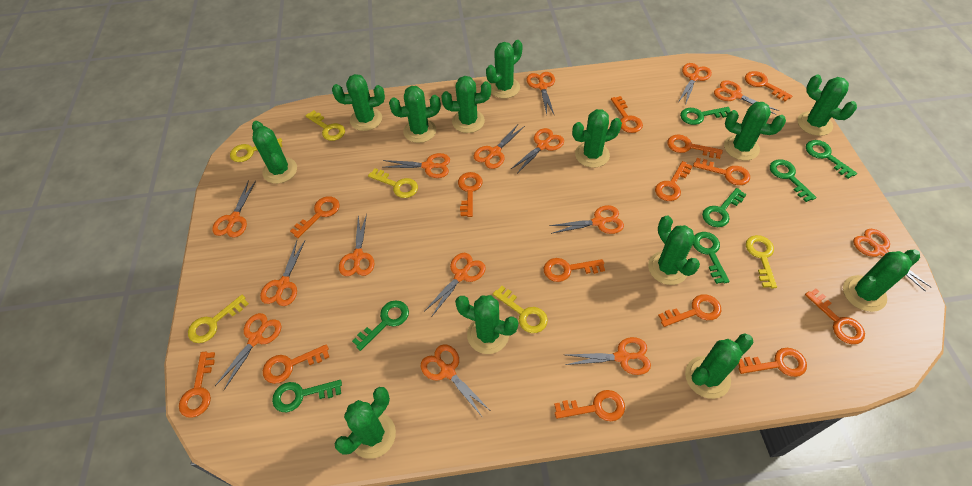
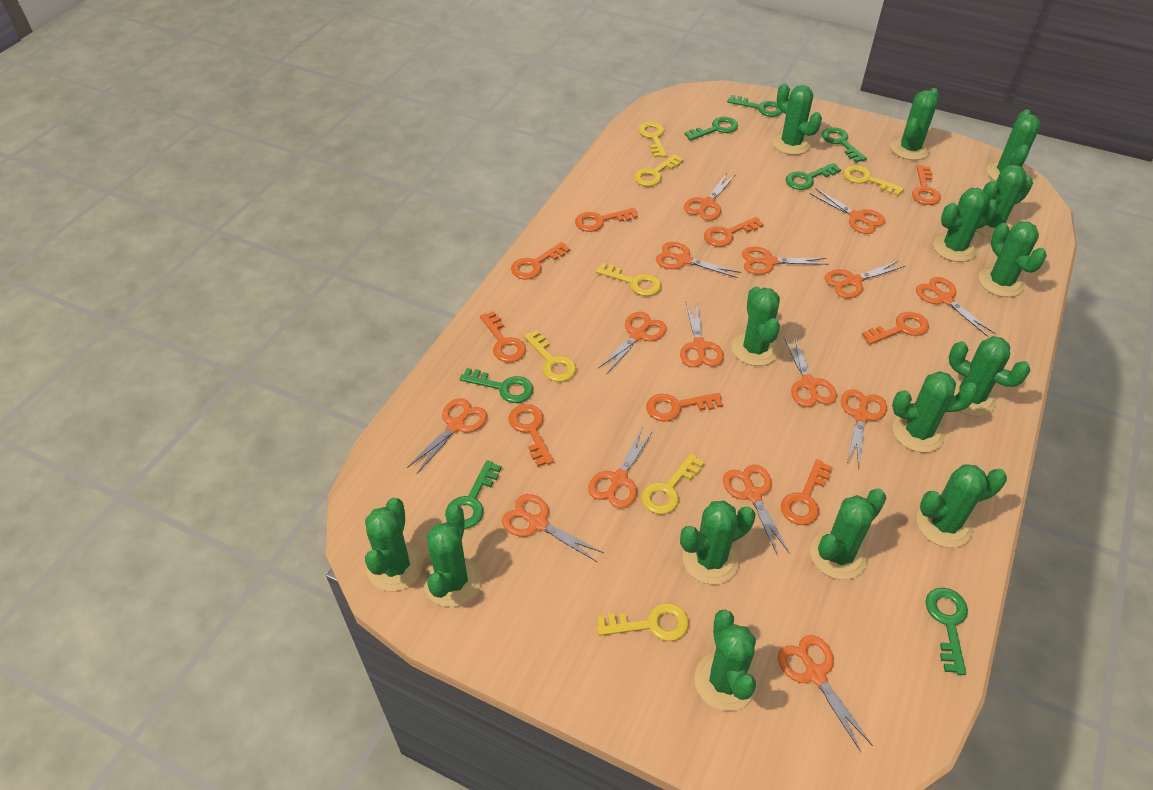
green cactus: 13 -> 15
orange key: 14 -> 9
yellow key: 6 -> 7

